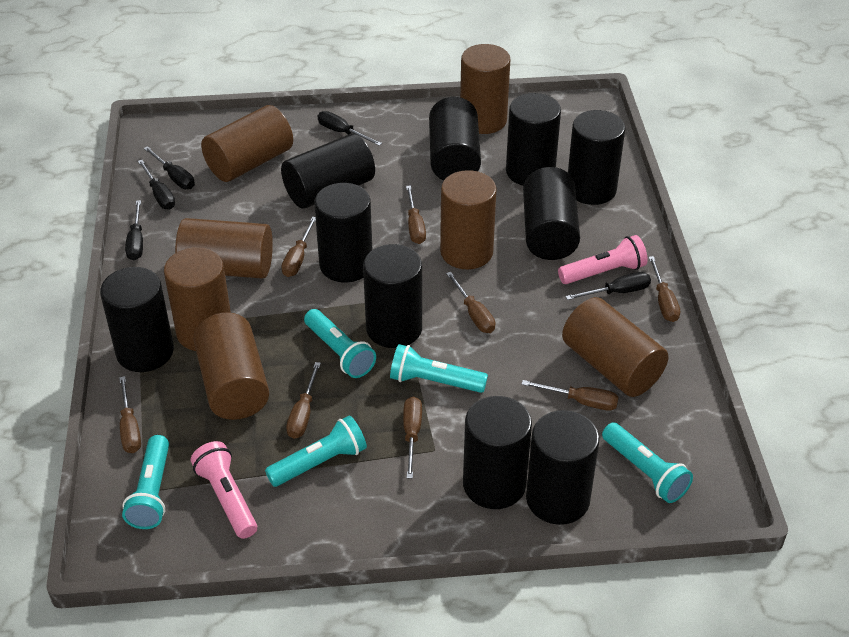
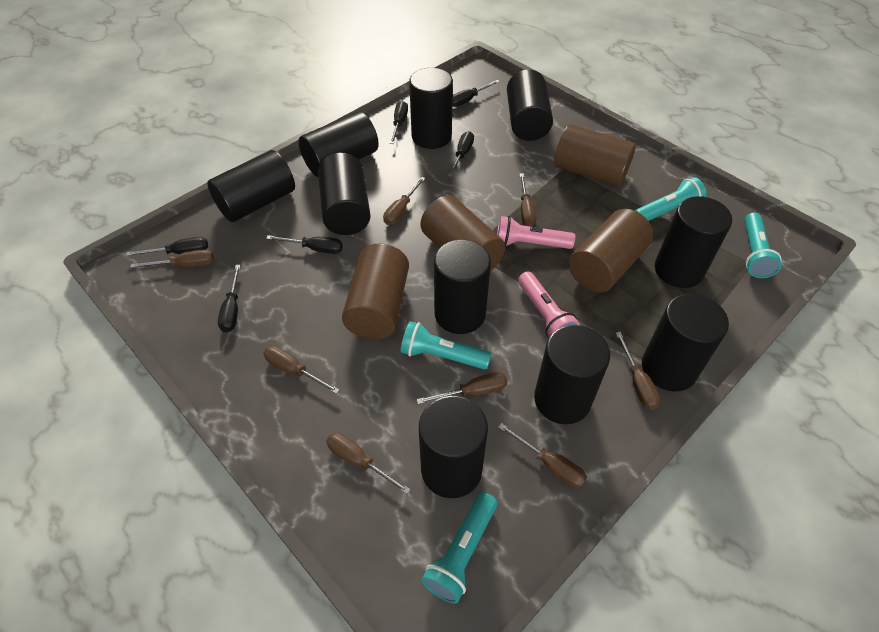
black screwdriver: 5 -> 6
brown cylinder: 7 -> 4
turquoise flashlight: 5 -> 4

